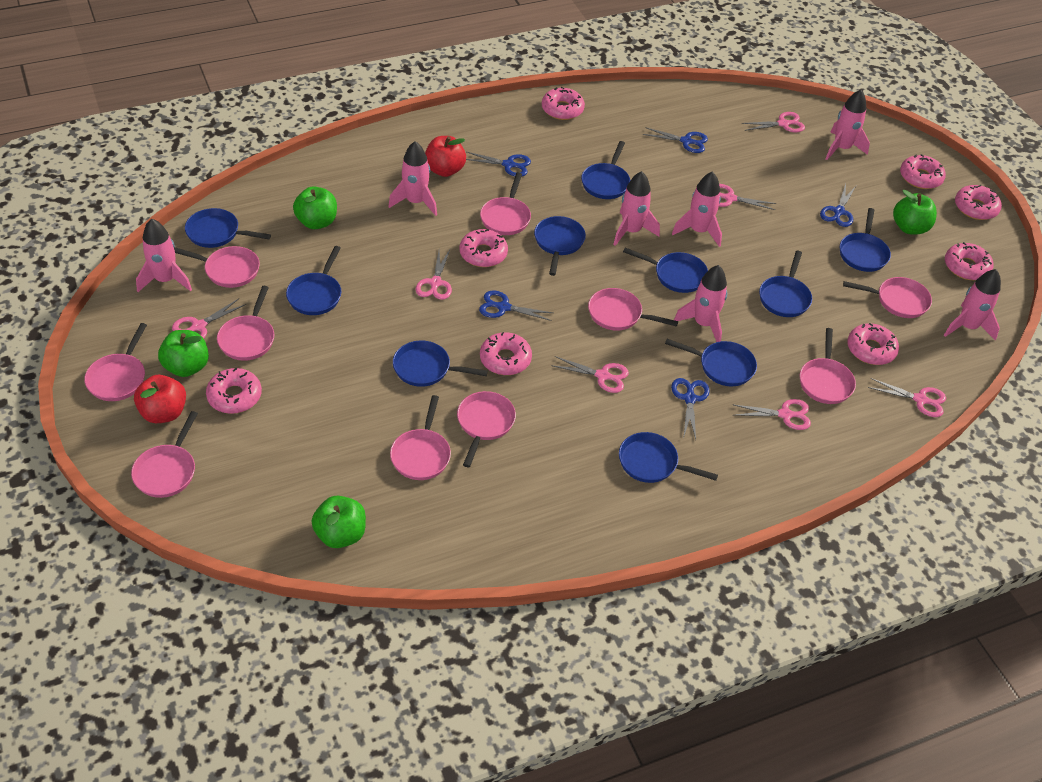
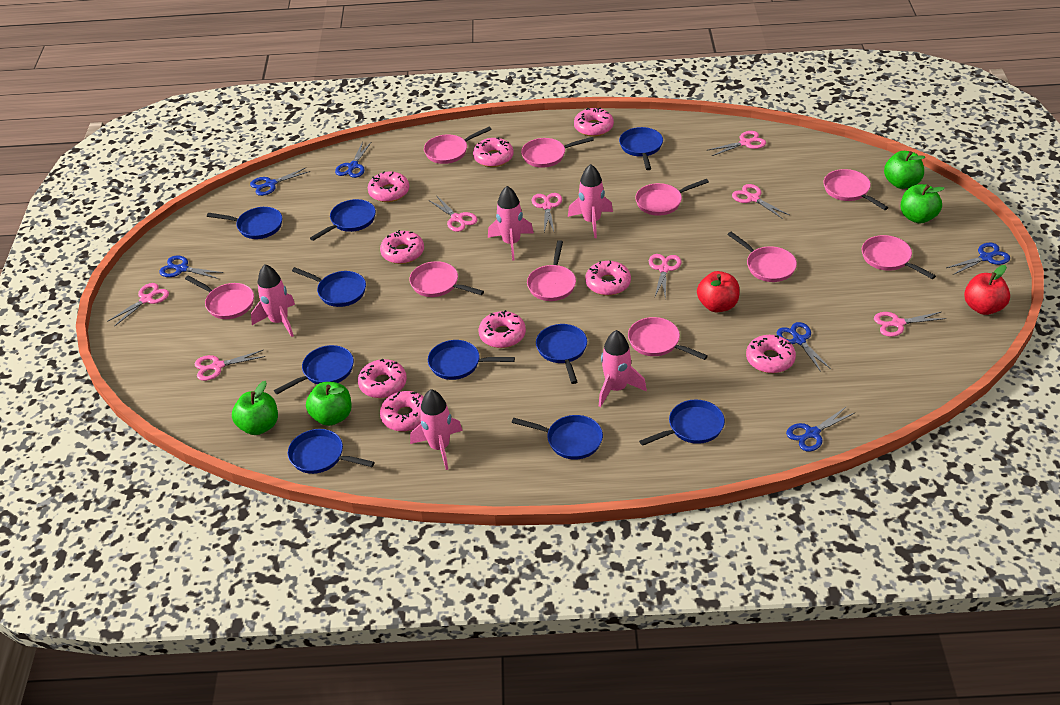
blue scissors: 5 -> 6
pink donut: 8 -> 9
pink rocket: 7 -> 5
pink scissors: 7 -> 8

